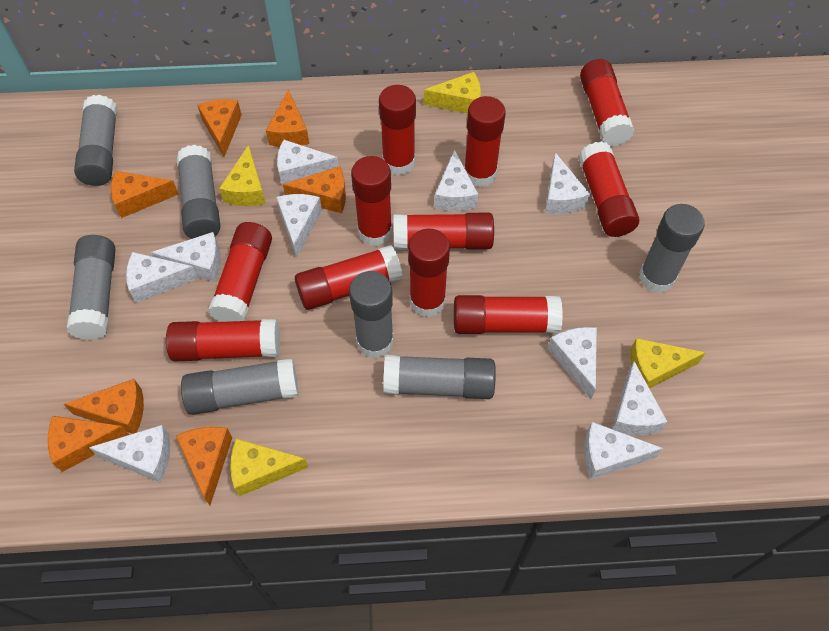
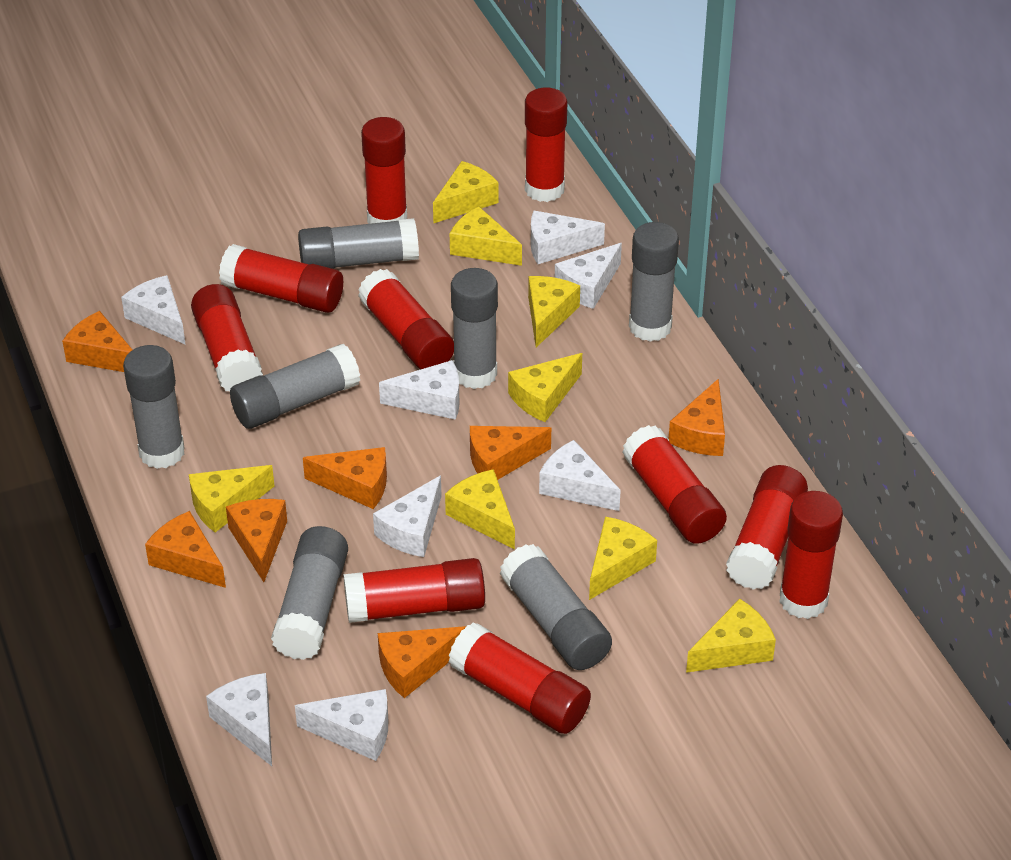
red glue stick: 11 -> 10
white cheese: 10 -> 8
yellow cheese: 4 -> 8

